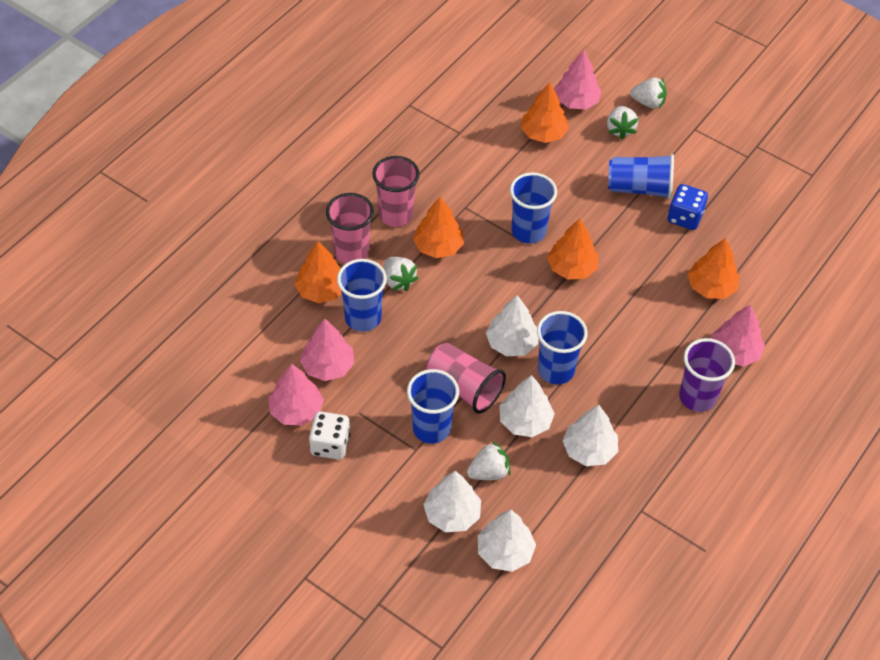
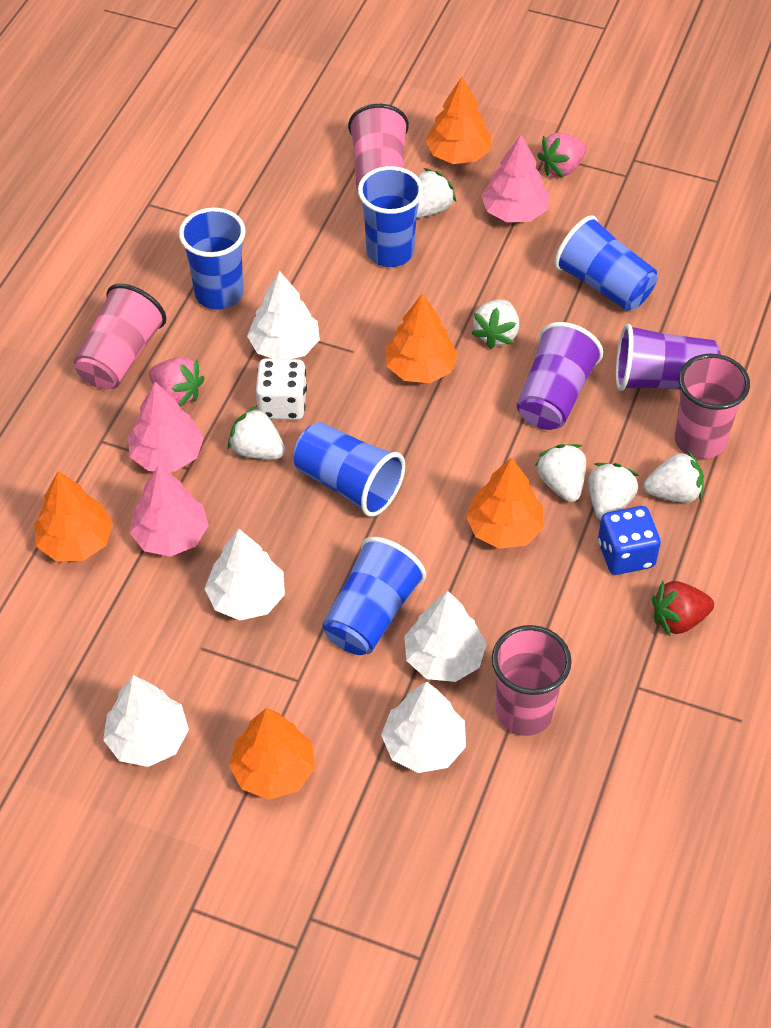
pink cup: 3 -> 4
pink strawberry: 0 -> 2
pink tree: 4 -> 3
purple cup: 1 -> 2
red strawberry: 0 -> 1
white strawberry: 4 -> 6

